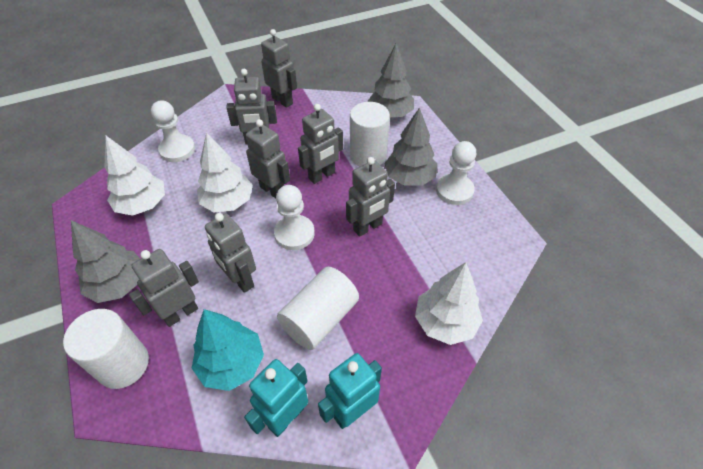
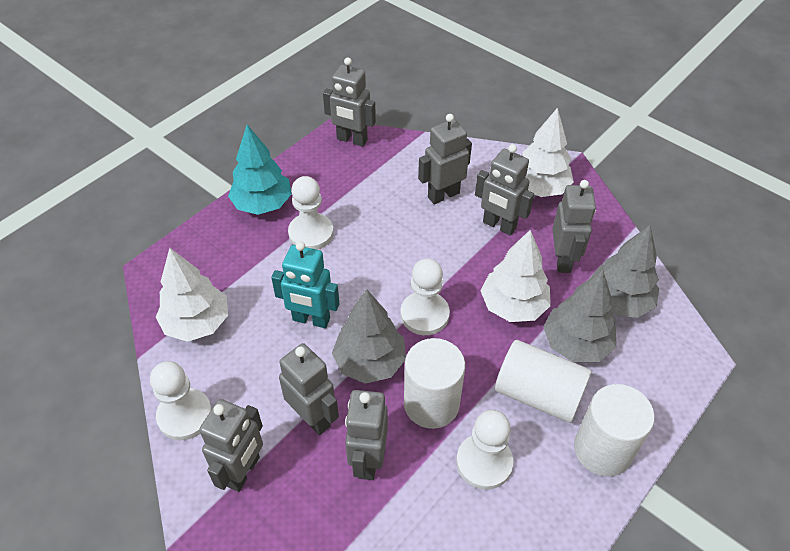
turquoise robot: 2 -> 1
white pawn: 3 -> 4

